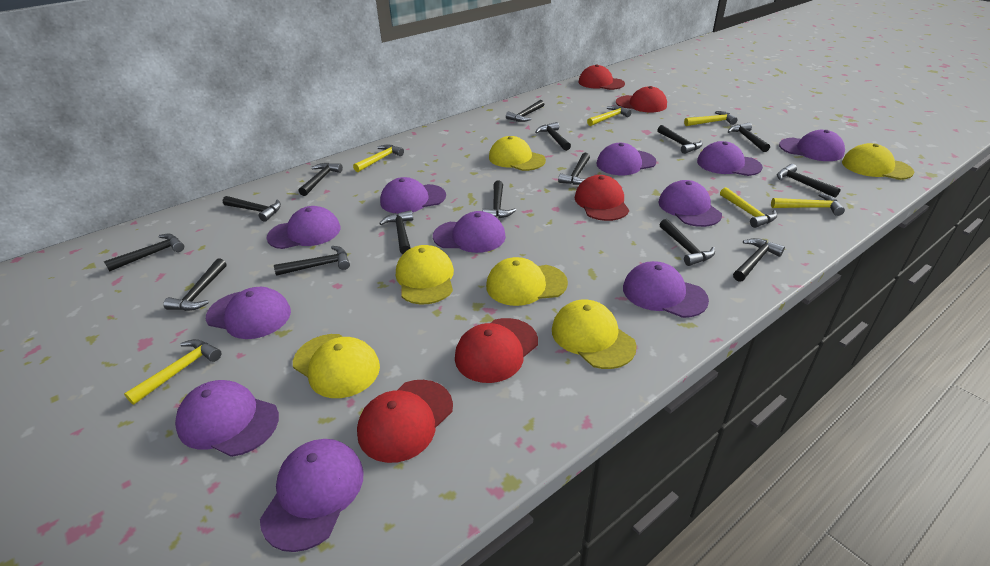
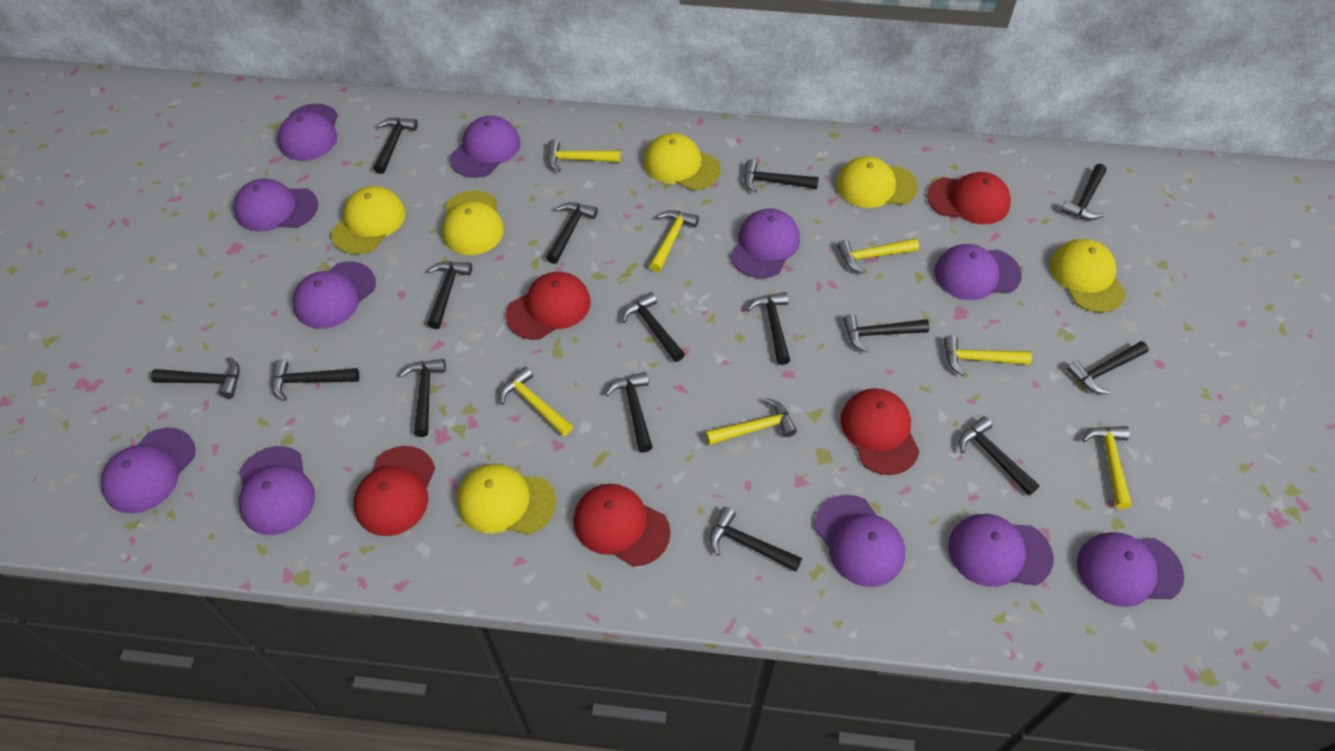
yellow hammer: 6 -> 7

